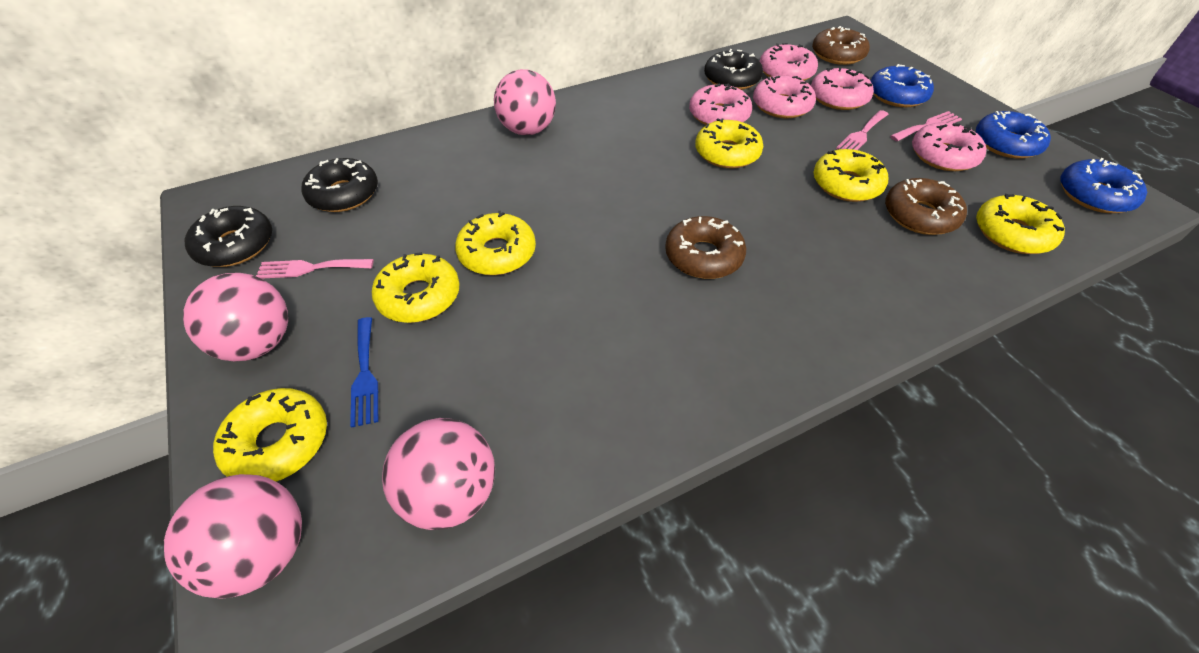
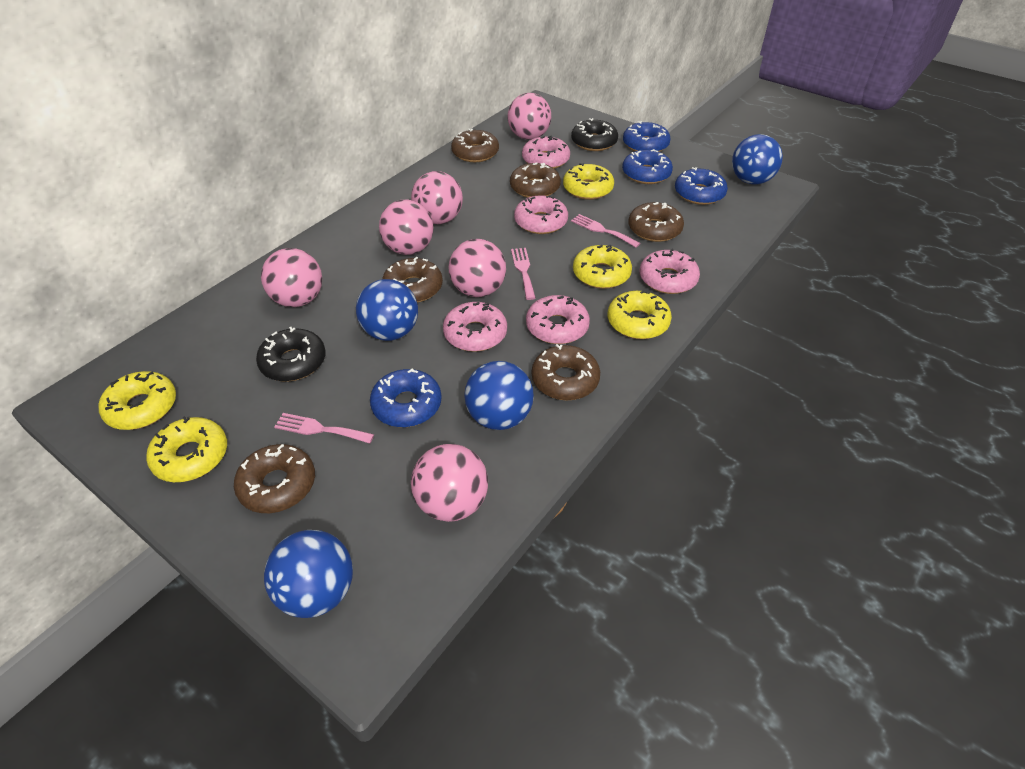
black donut: 3 -> 2
blue ball: 0 -> 4
blue donut: 3 -> 4
blue fork: 1 -> 0
brown donut: 3 -> 6
pink ball: 4 -> 6
yellow donut: 6 -> 5

